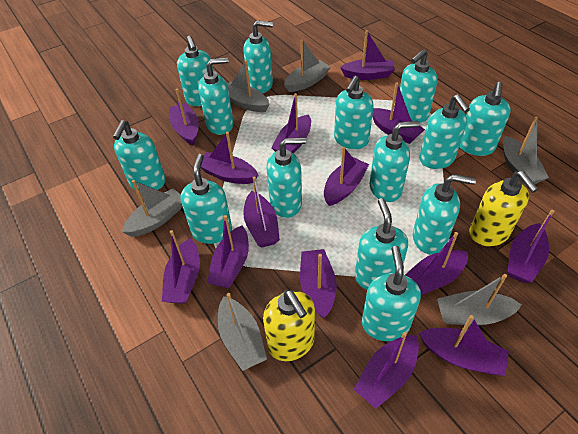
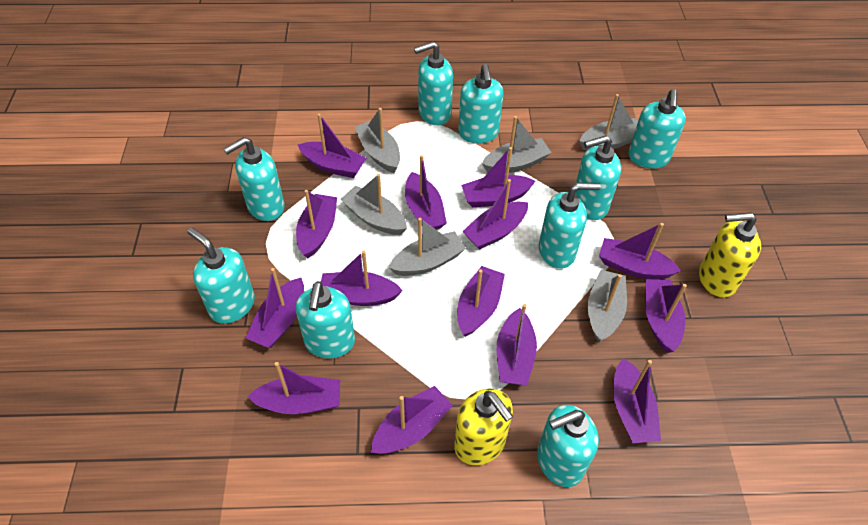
turquoise soap dispenser: 14 -> 9

